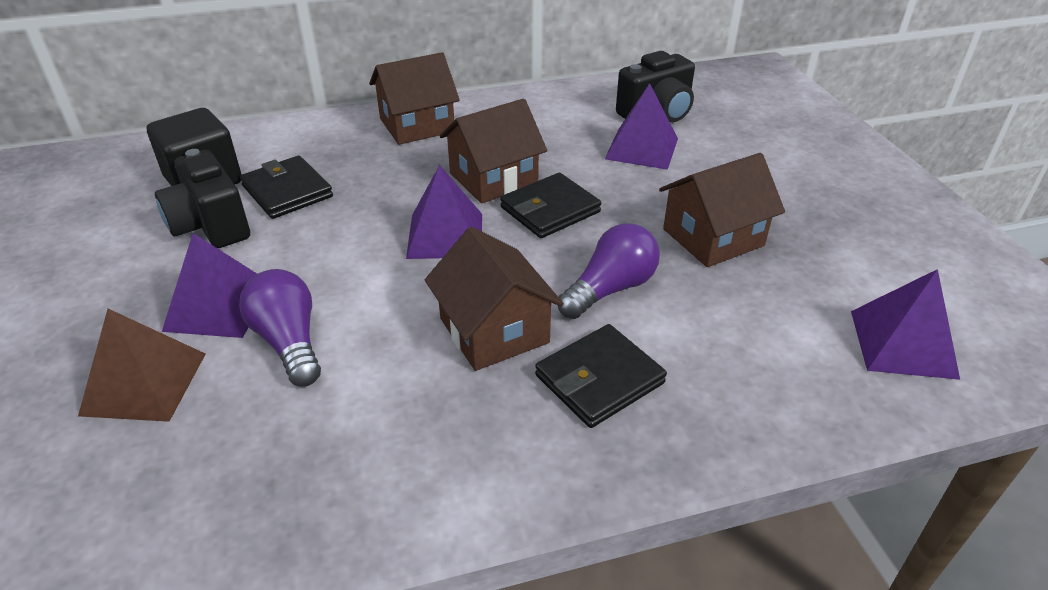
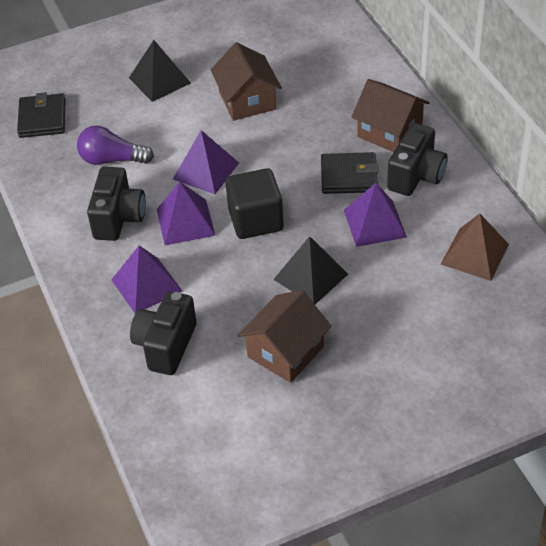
black camera: 2 -> 3
black pyramid: 0 -> 2
black wallet: 3 -> 2
brown house: 4 -> 3
purple light bulb: 2 -> 1

